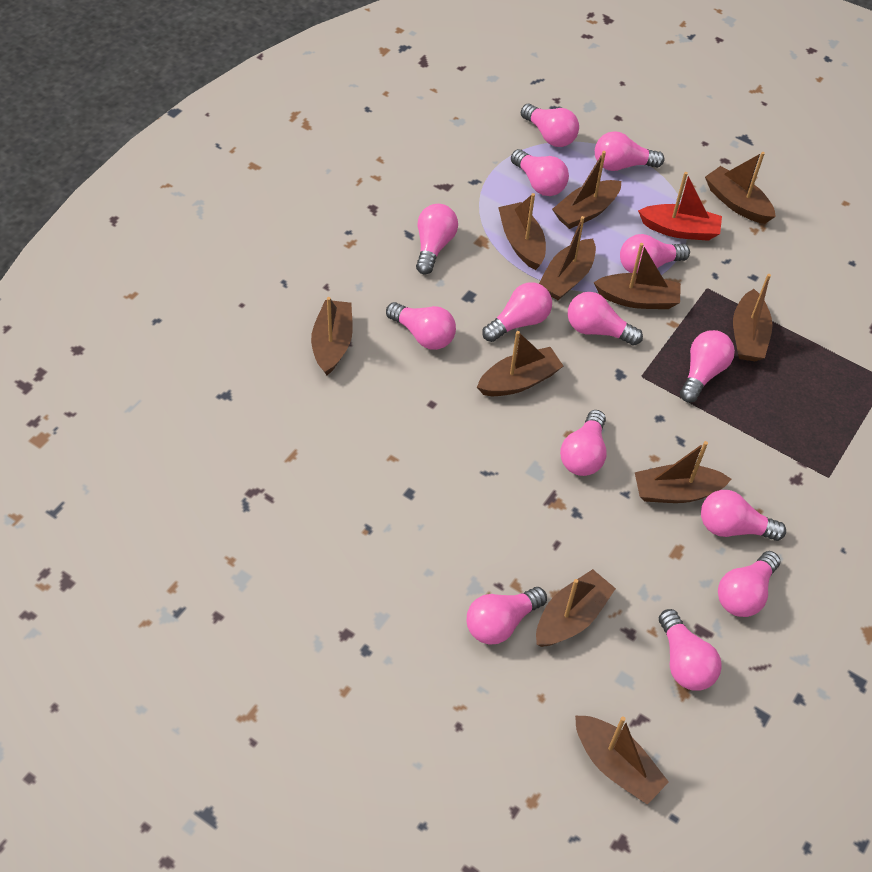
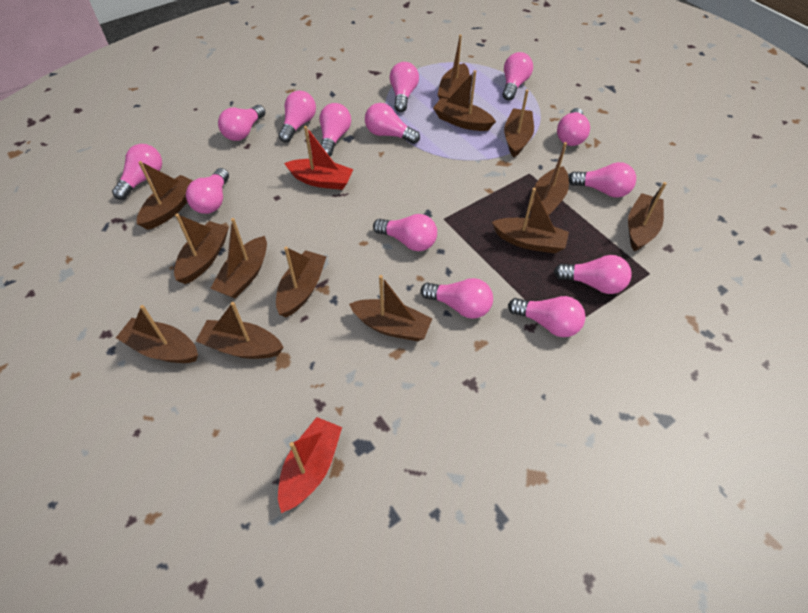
brown boat: 11 -> 13
red boat: 1 -> 2

